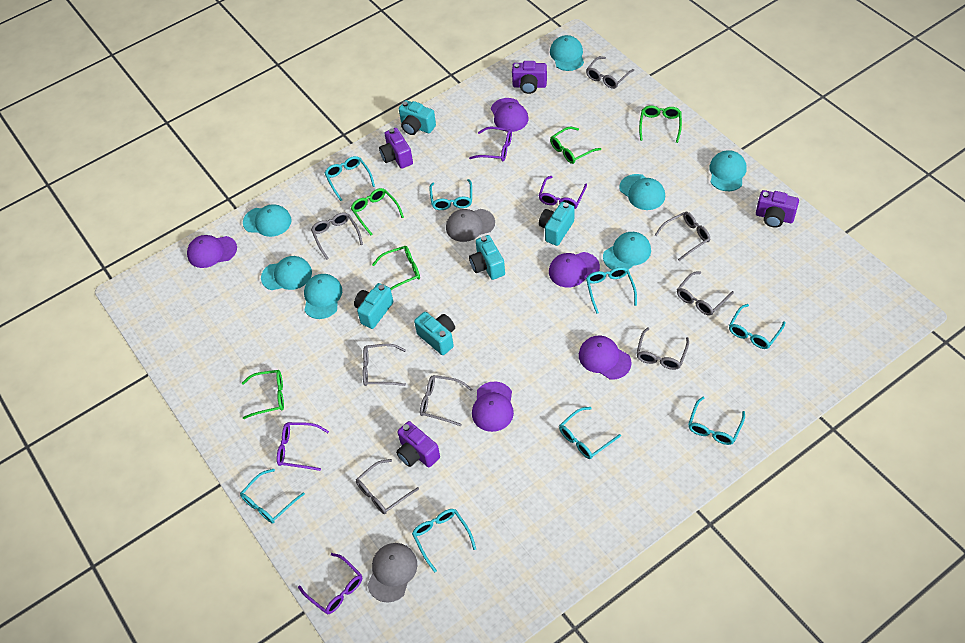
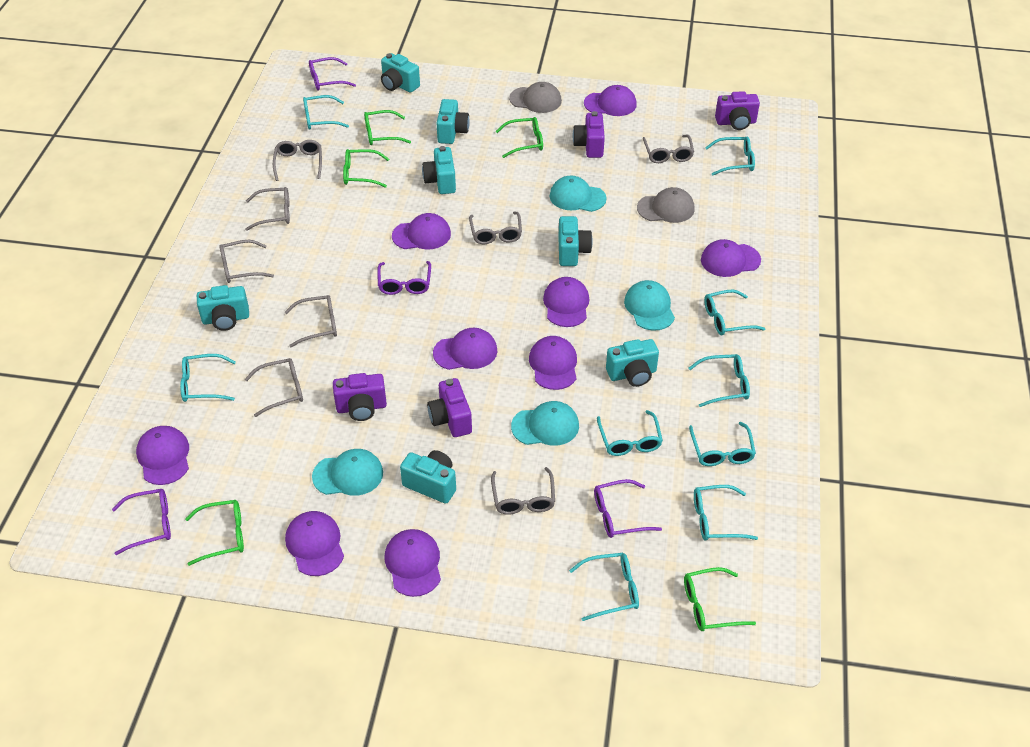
purple cap: 5 -> 9
turquoise camera: 5 -> 7
turquoise cap: 7 -> 4
turquoise glasses: 8 -> 9

